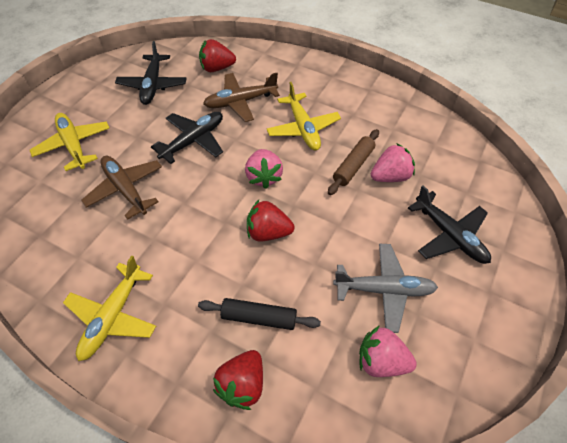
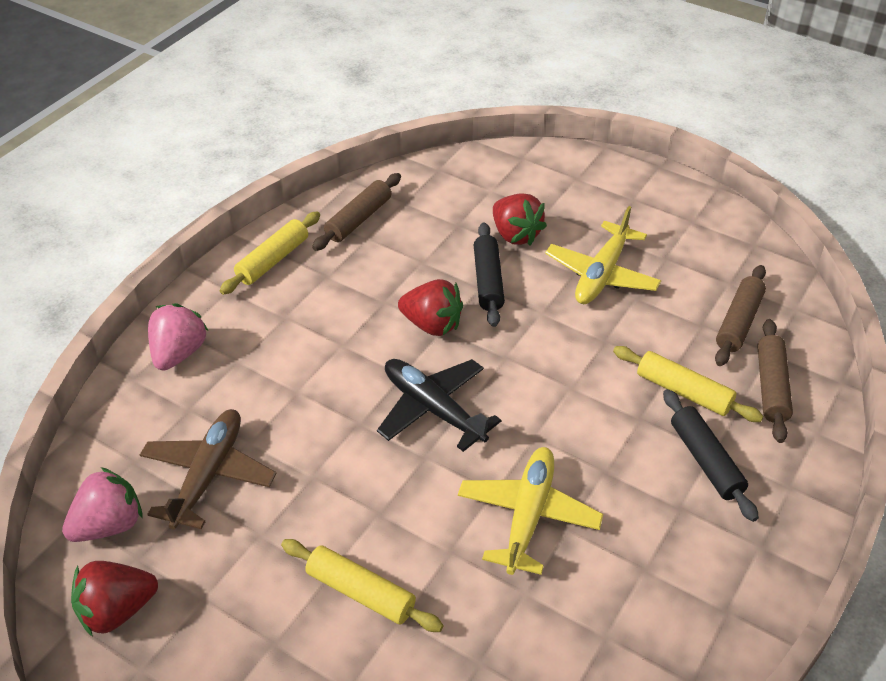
black plane: 3 -> 1
black rolling pin: 1 -> 2
brown plane: 2 -> 1
brown rolling pin: 1 -> 3
grey plane: 1 -> 0
pink strawberry: 3 -> 2
yellow plane: 3 -> 2
yellow rolling pin: 0 -> 3

